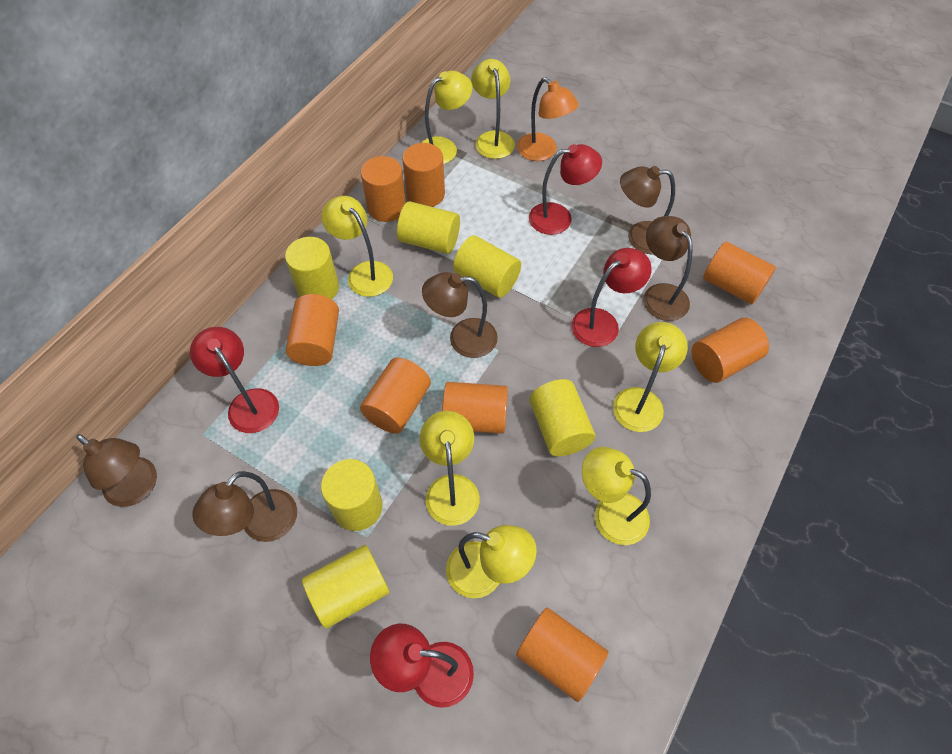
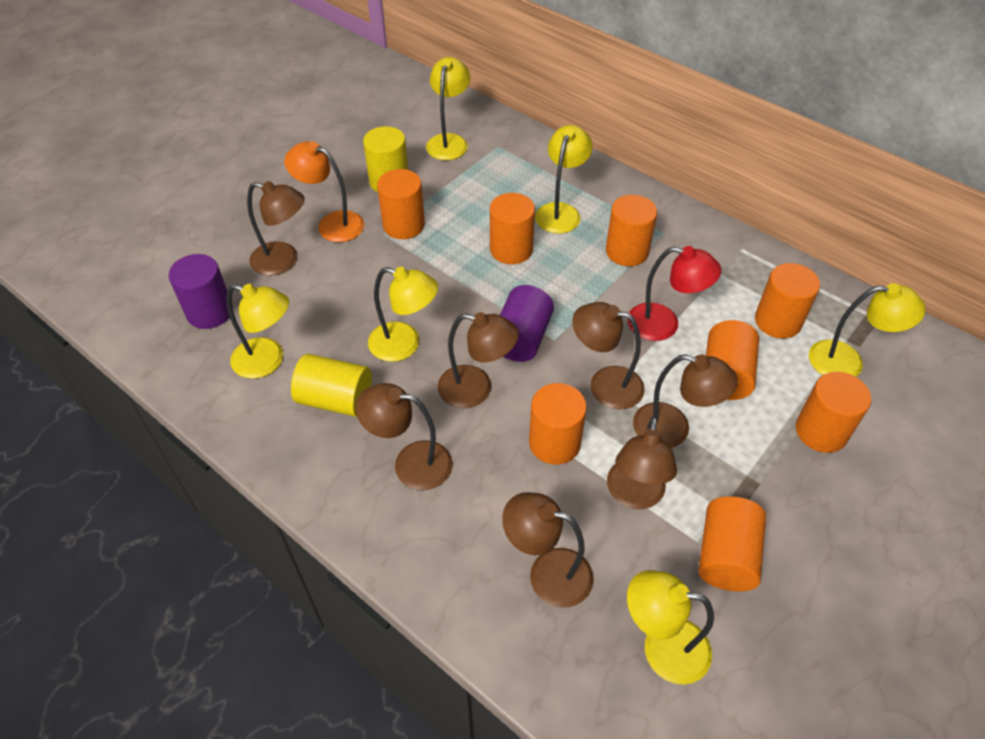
brown lamp: 5 -> 7
purple cylinder: 0 -> 2
red lamp: 4 -> 1
yellow cylinder: 6 -> 2
yellow lamp: 7 -> 6

